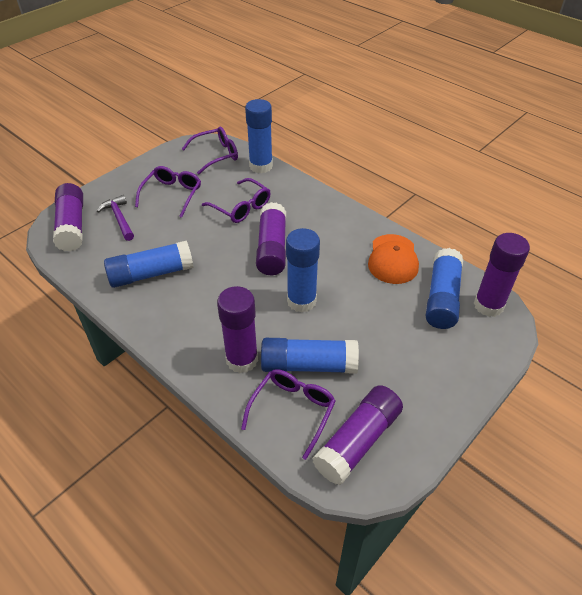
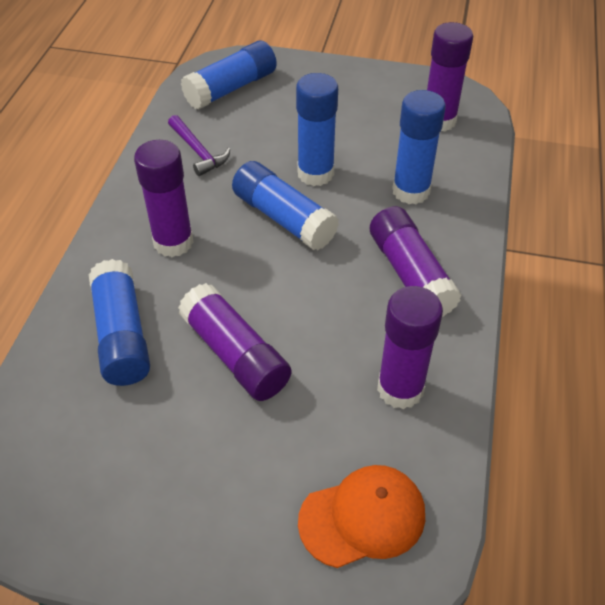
purple glasses: 4 -> 0

